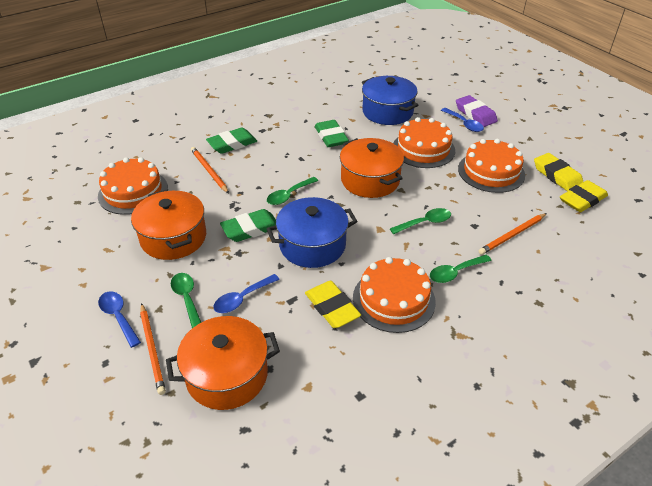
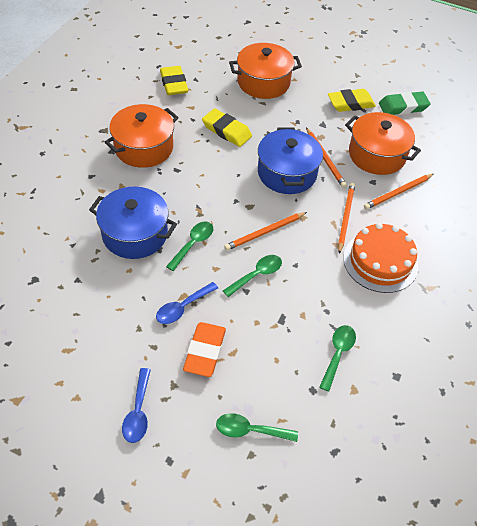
blue spoon: 3 -> 2
green eraser: 3 -> 1
orange cake: 4 -> 1
orange eraser: 0 -> 1
orange pencil: 3 -> 4
purple eraser: 1 -> 0

